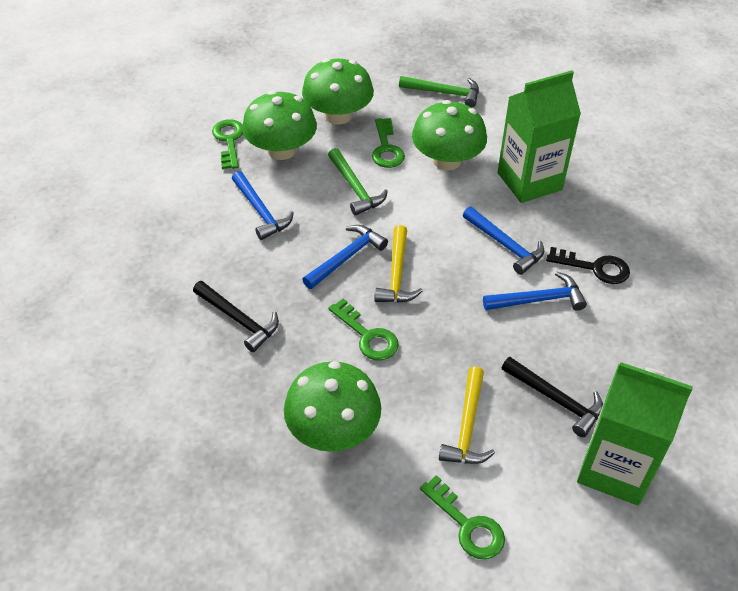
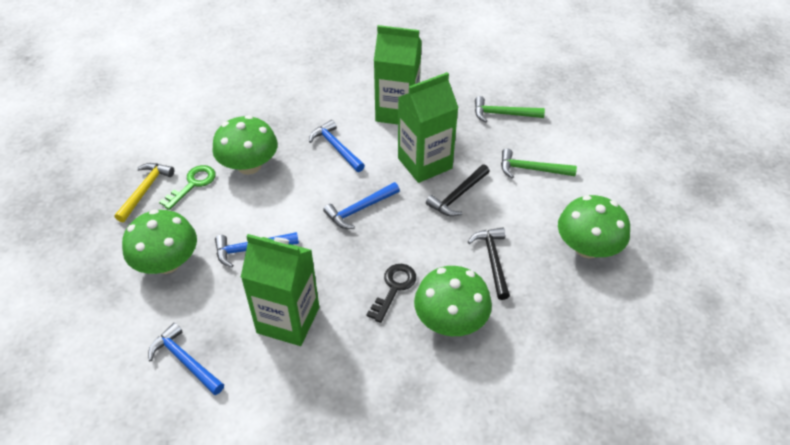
green carton: 2 -> 3
green key: 4 -> 1
yellow hammer: 2 -> 1

